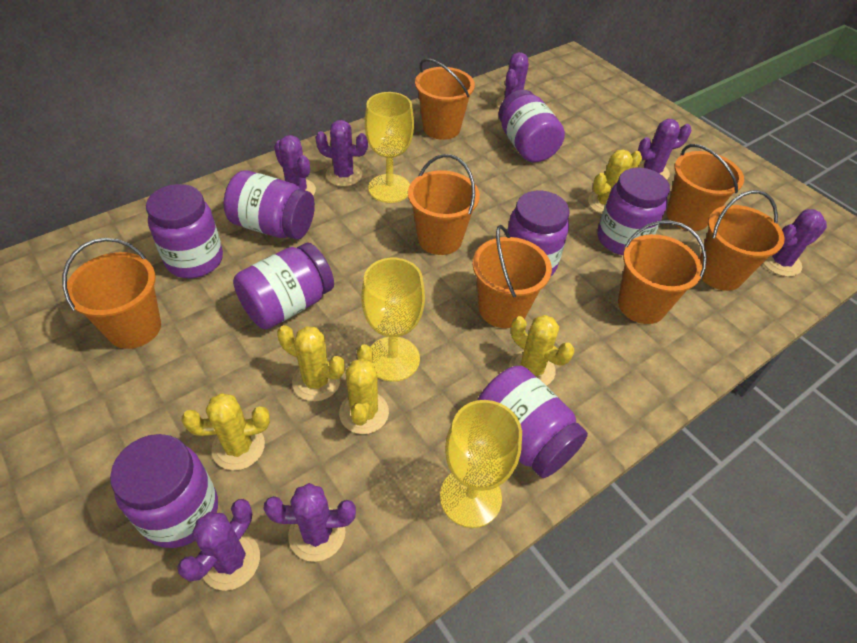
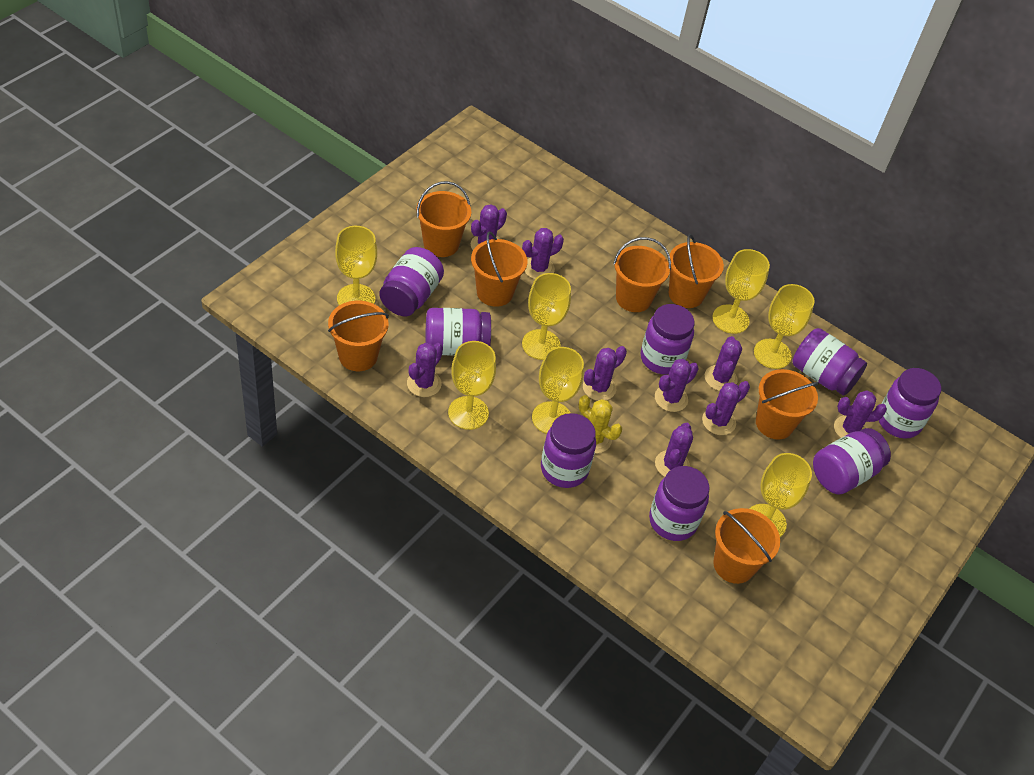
purple cactus: 7 -> 9
yellow cactus: 5 -> 1
yellow goblet: 3 -> 7

